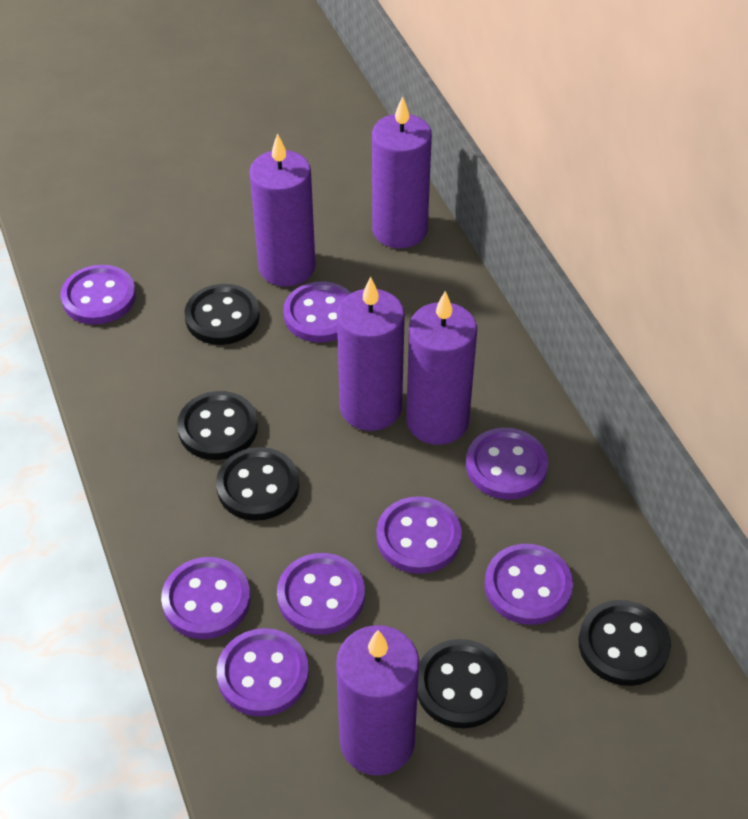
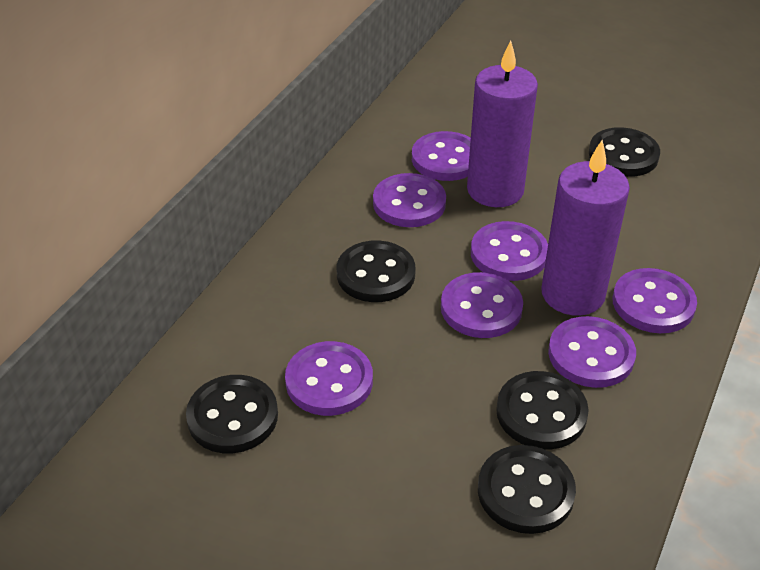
purple button: 8 -> 7
purple candle: 5 -> 2

